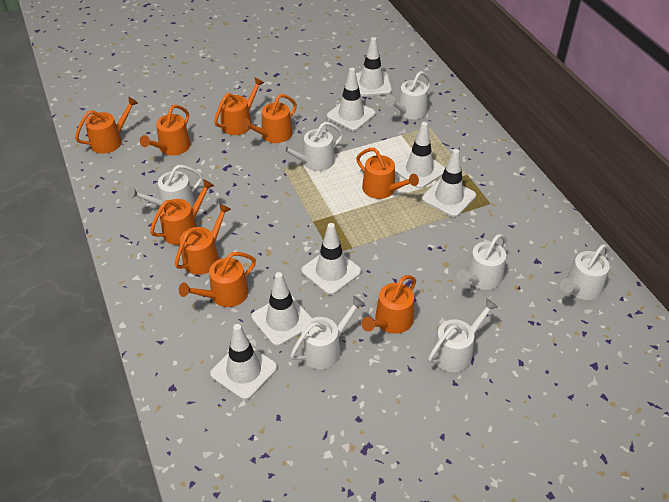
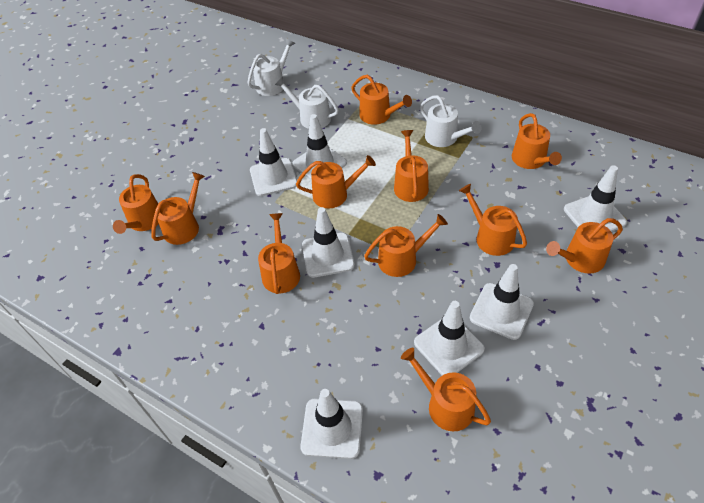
orange watering can: 9 -> 11
white watering can: 7 -> 3

